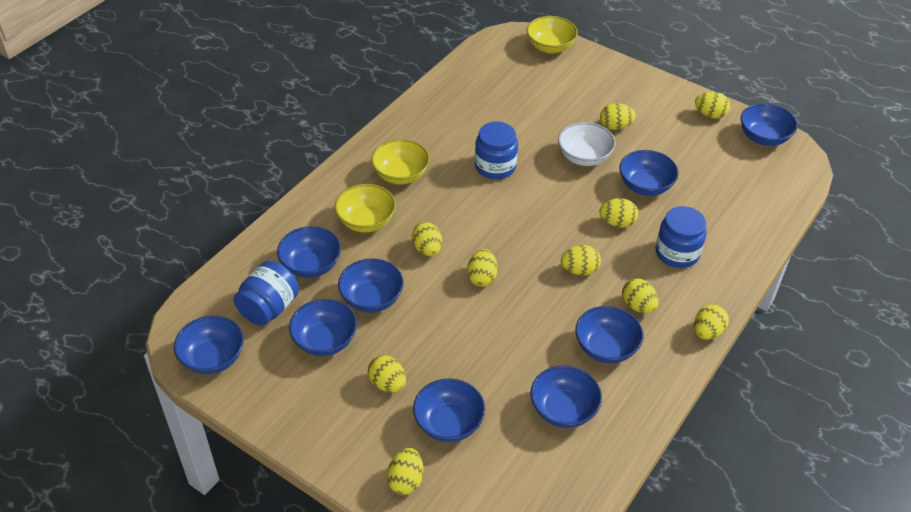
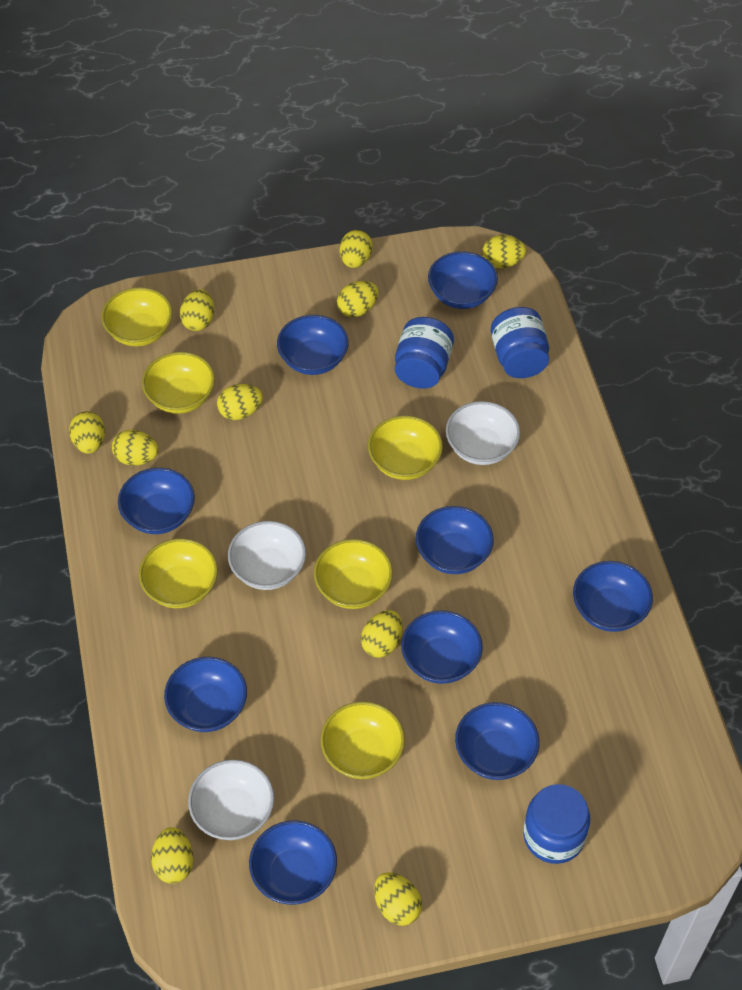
white bowl: 1 -> 3
yellow bowl: 3 -> 6

